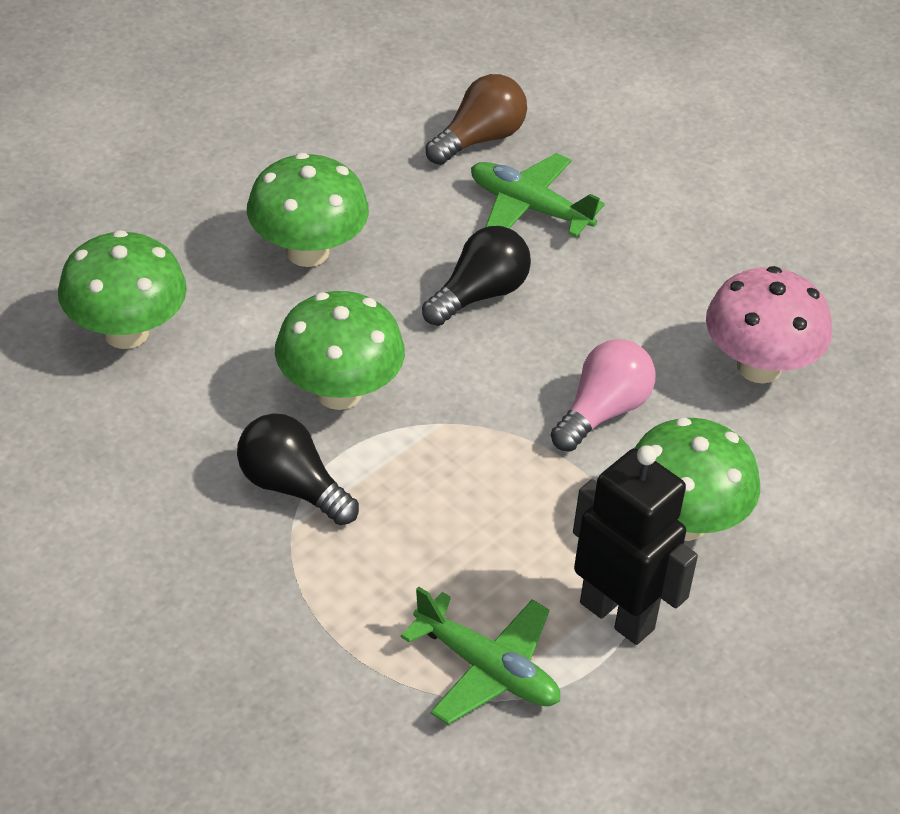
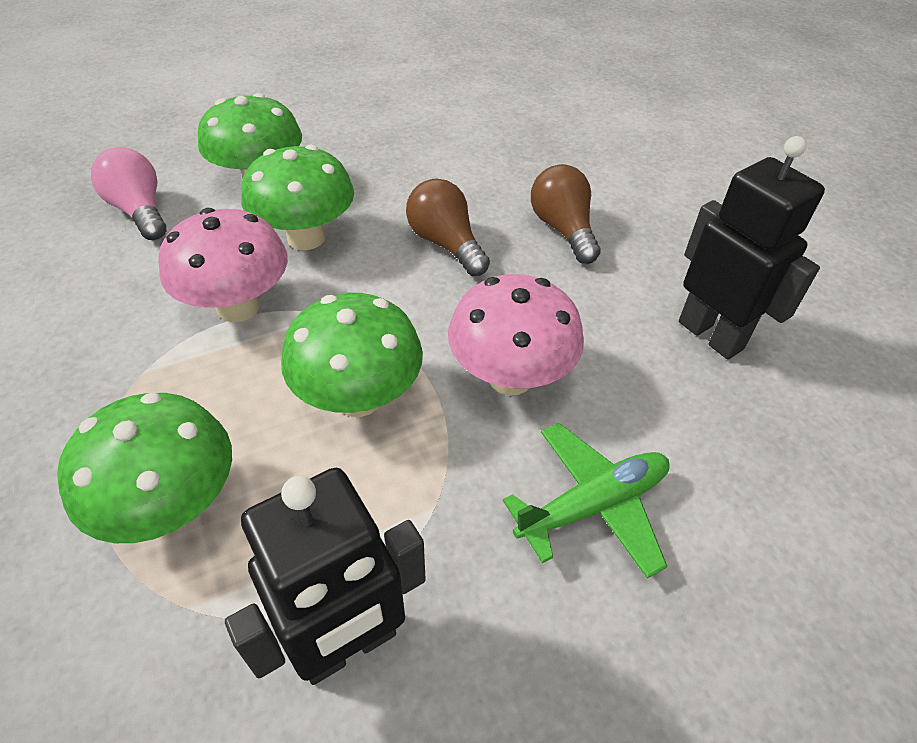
black light bulb: 2 -> 0
black robot: 1 -> 2
brown light bulb: 1 -> 2
green plane: 2 -> 1
pink mushroom: 1 -> 2

